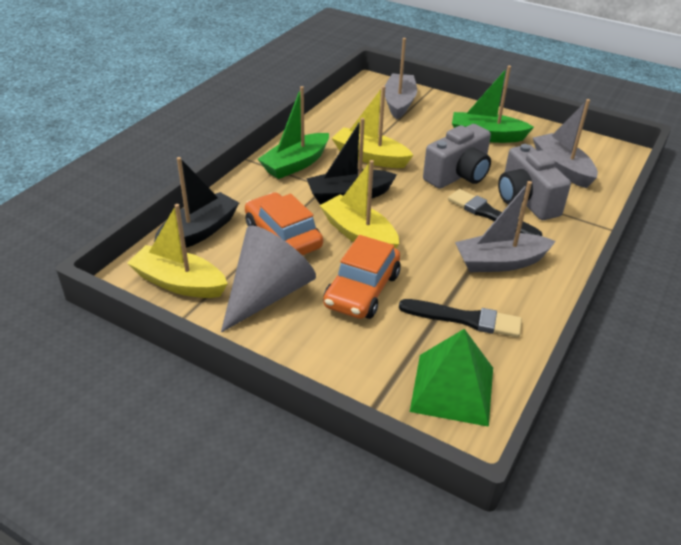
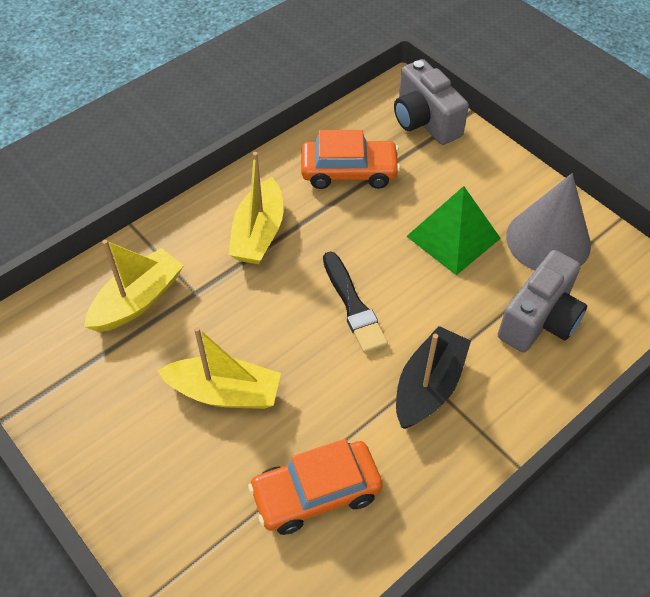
black boat: 2 -> 1
black brush: 2 -> 1
green boat: 2 -> 0
grey boat: 3 -> 0

